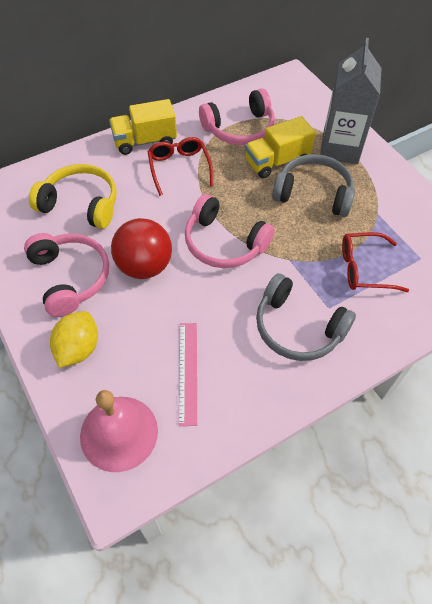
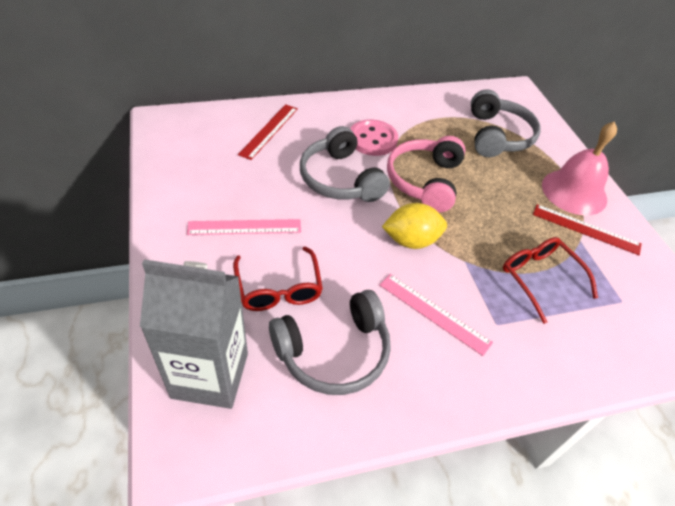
grey headphones: 2 -> 3
pink button: 0 -> 1
pink headphones: 3 -> 1
pink ruler: 1 -> 2
red ball: 1 -> 0
red ruler: 0 -> 2
yellow headphones: 1 -> 0
yellow truck: 2 -> 0

